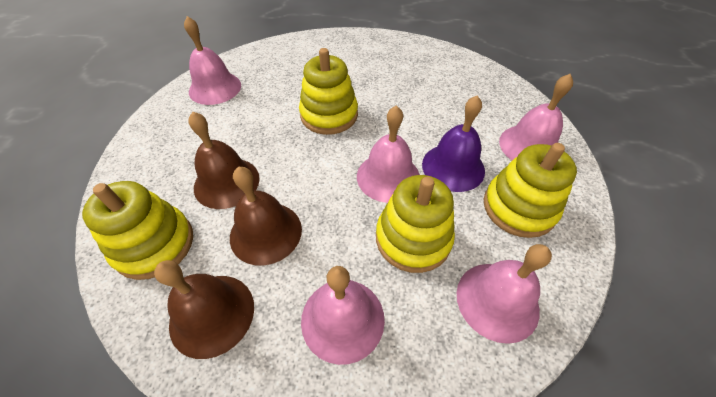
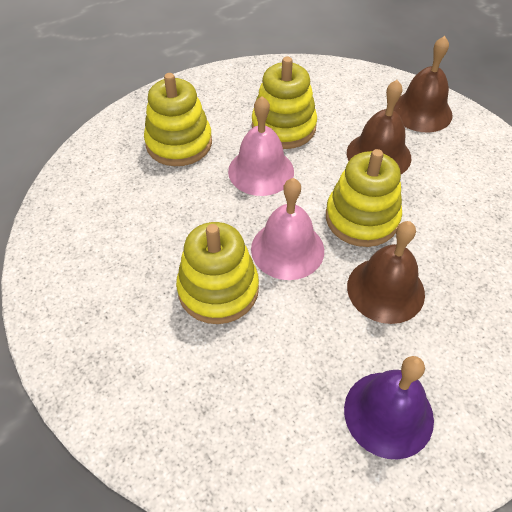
pink bell: 5 -> 2

